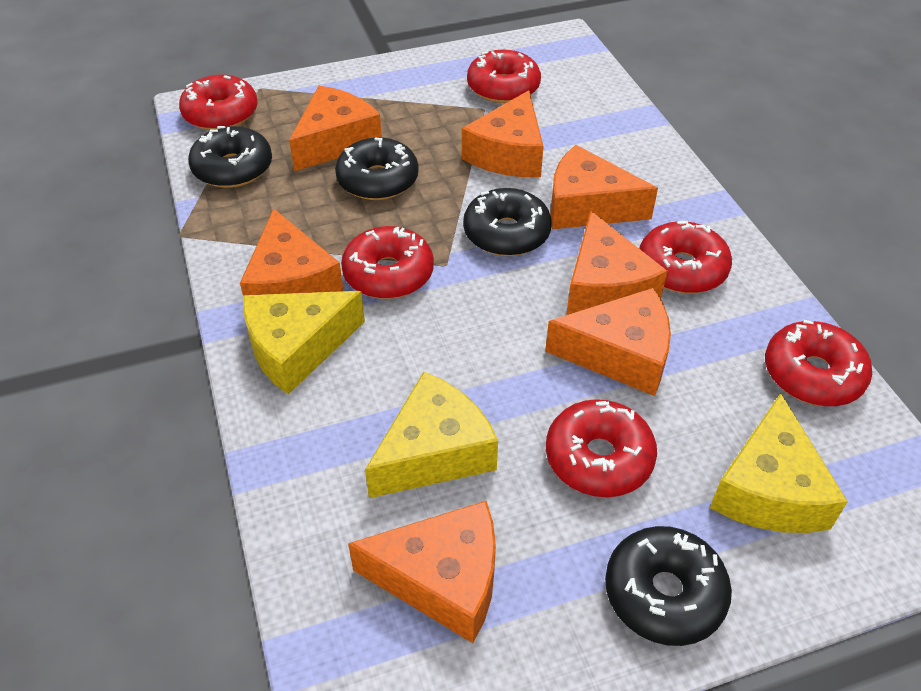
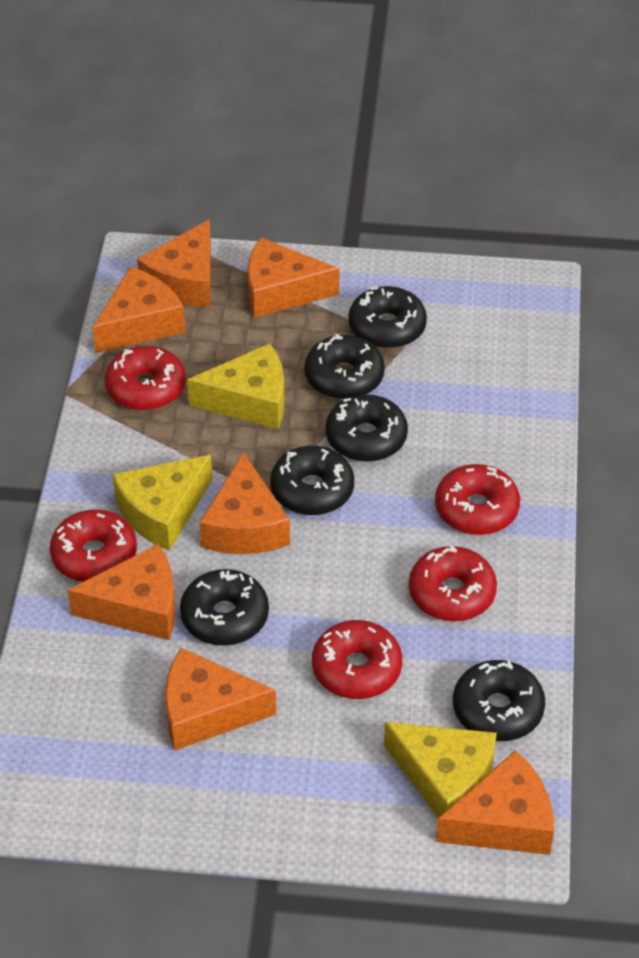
black donut: 4 -> 6
red donut: 6 -> 5

